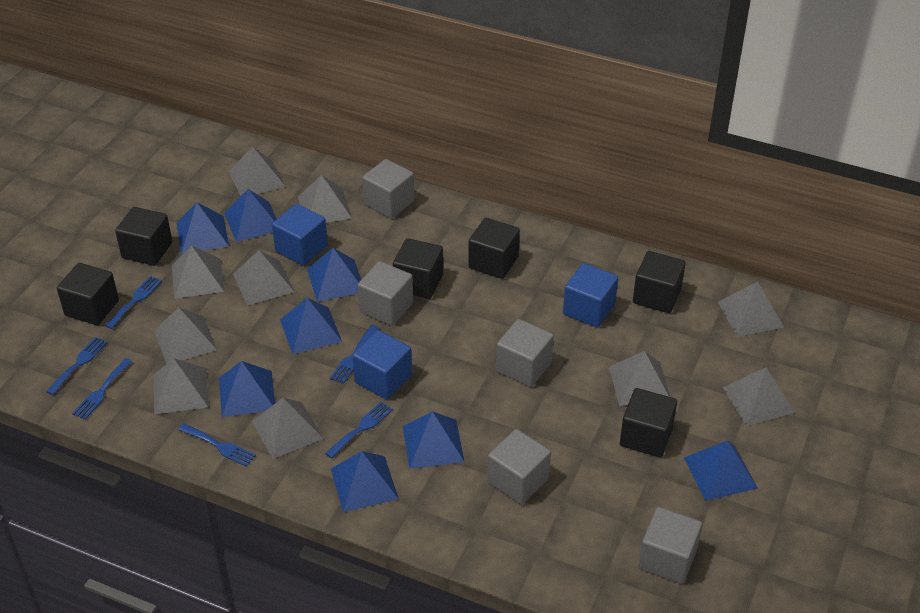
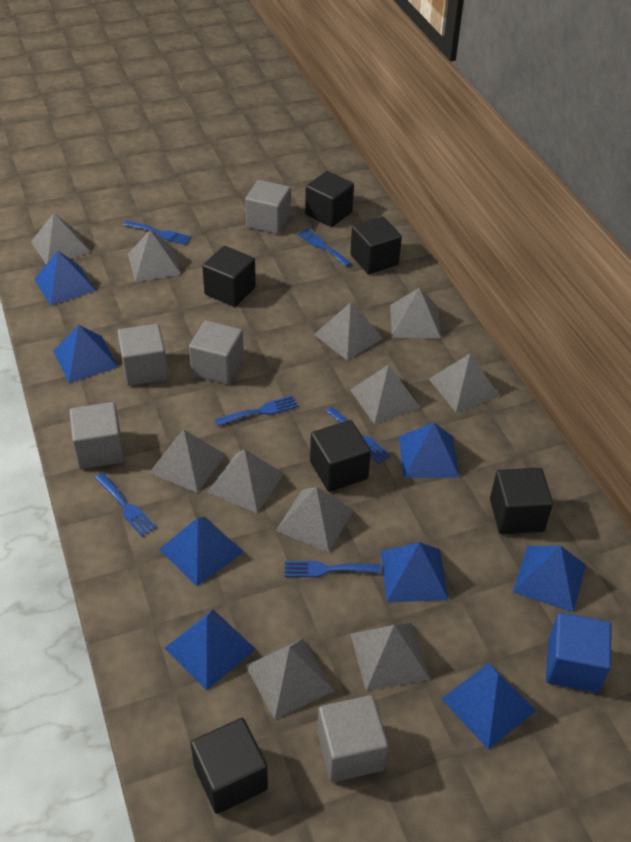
blue cube: 3 -> 1
grey pyramid: 10 -> 11

